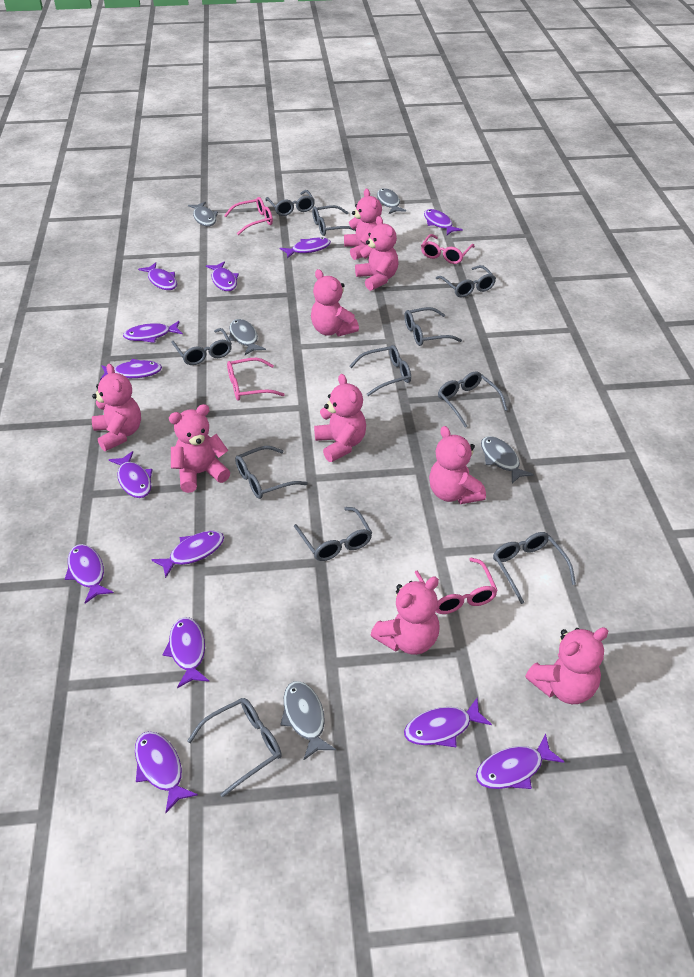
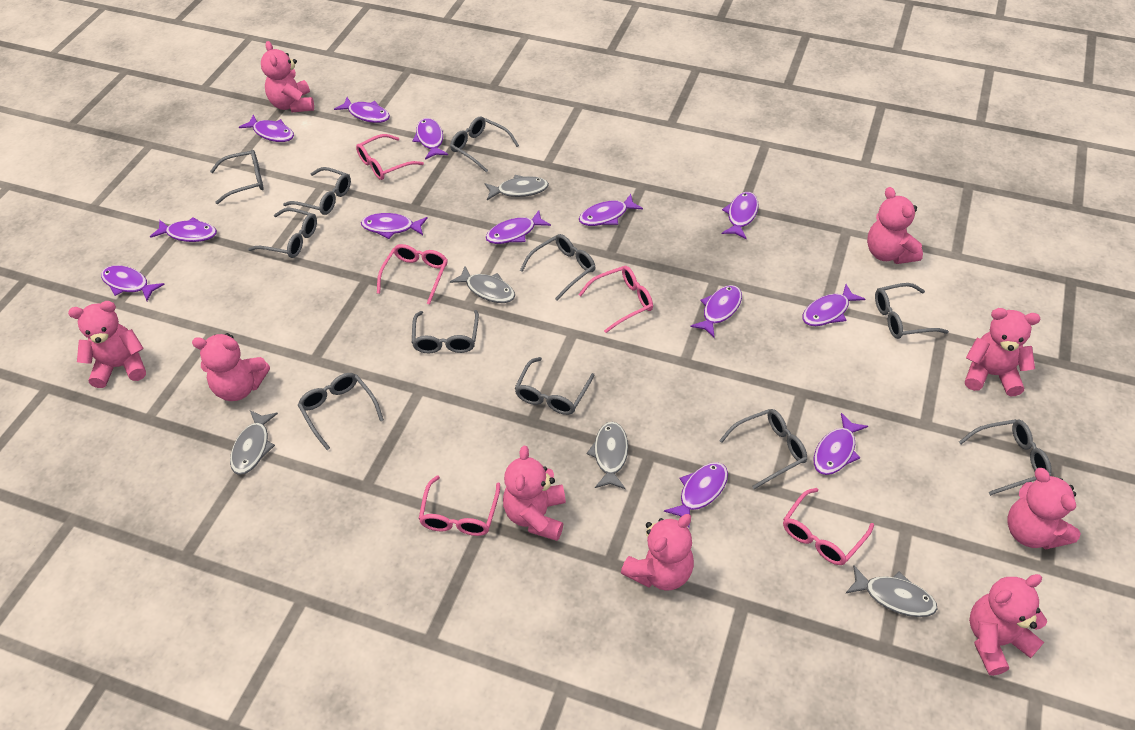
pink glasses: 4 -> 5

